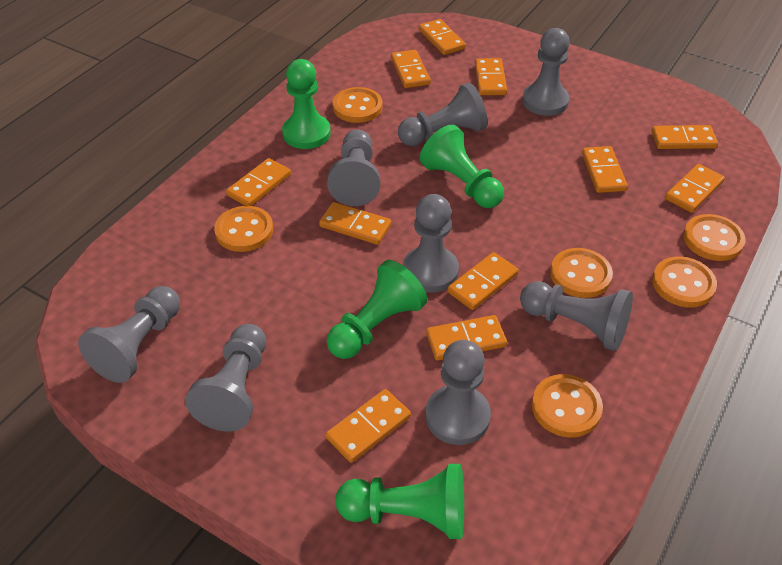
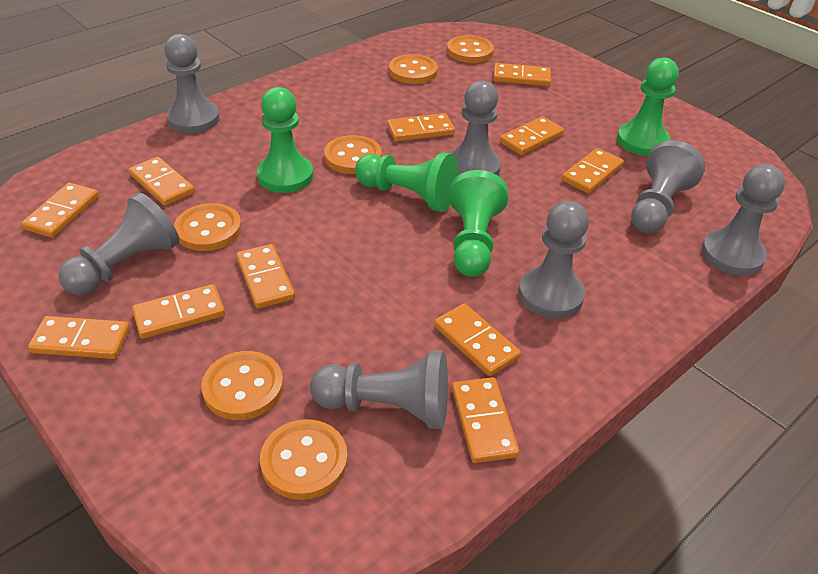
grey pawn: 8 -> 7

